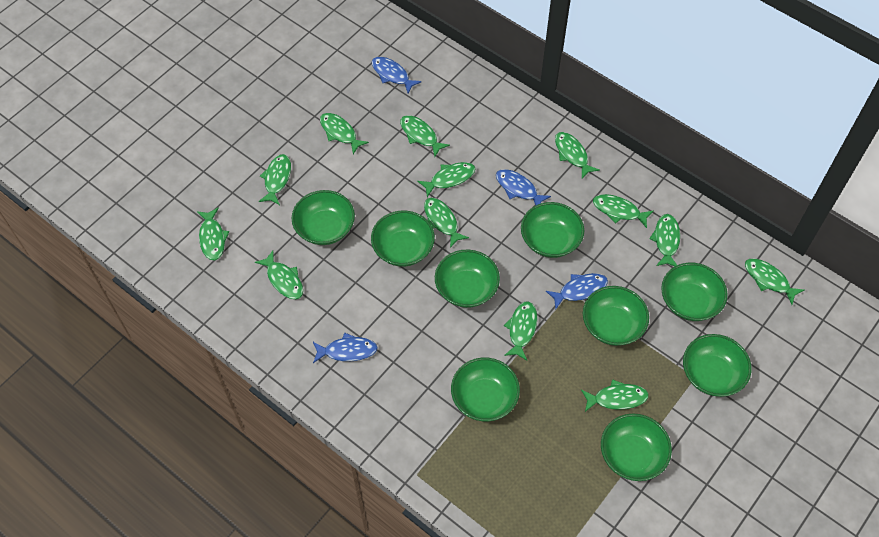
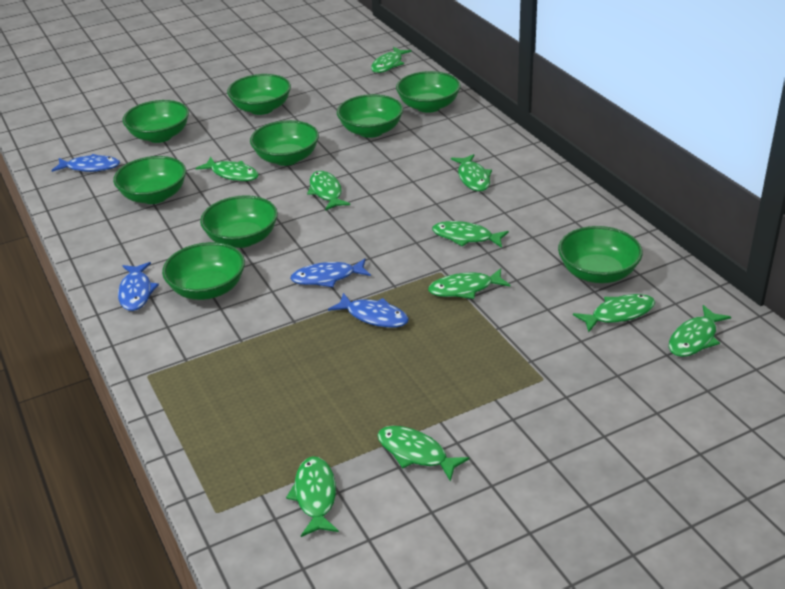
green fish: 13 -> 10

